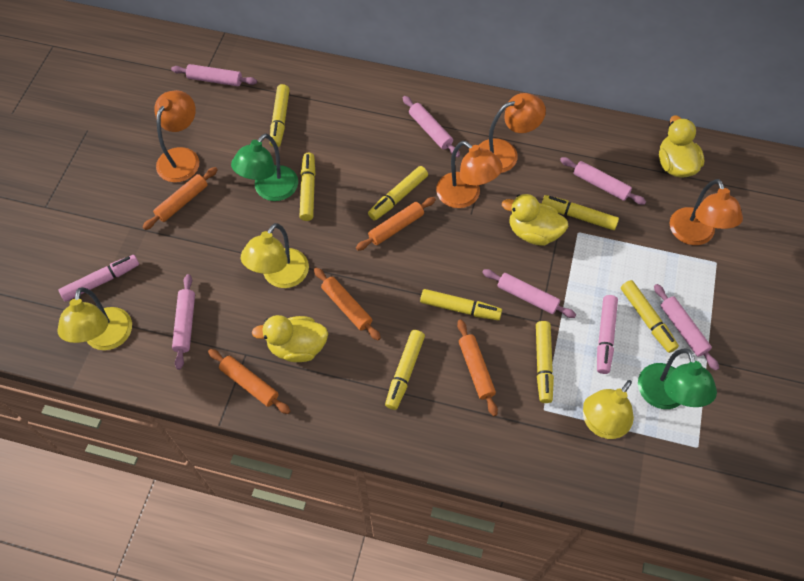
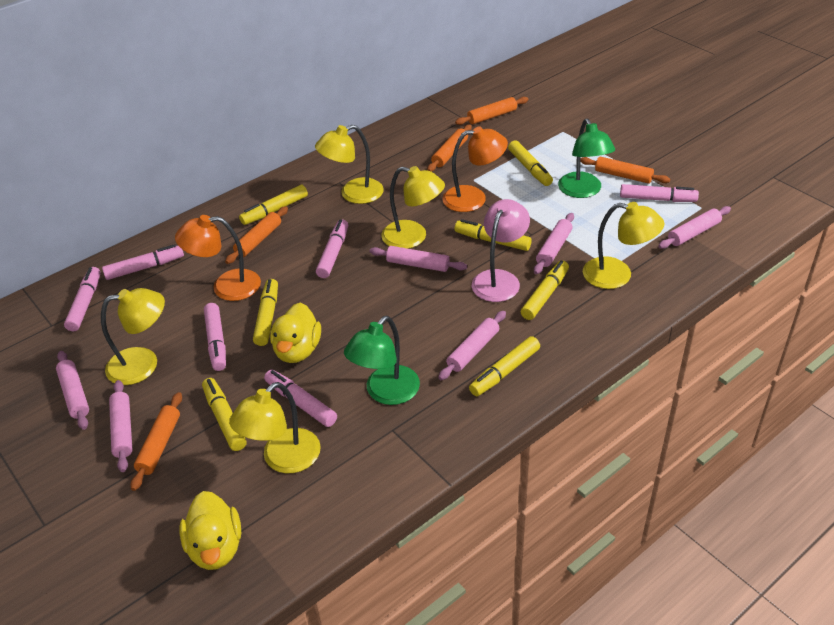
orange lamp: 4 -> 2
pink lamp: 0 -> 1
pink marker: 2 -> 6
yellow duck: 3 -> 2
yellow lamp: 3 -> 5
yellow marker: 8 -> 7

